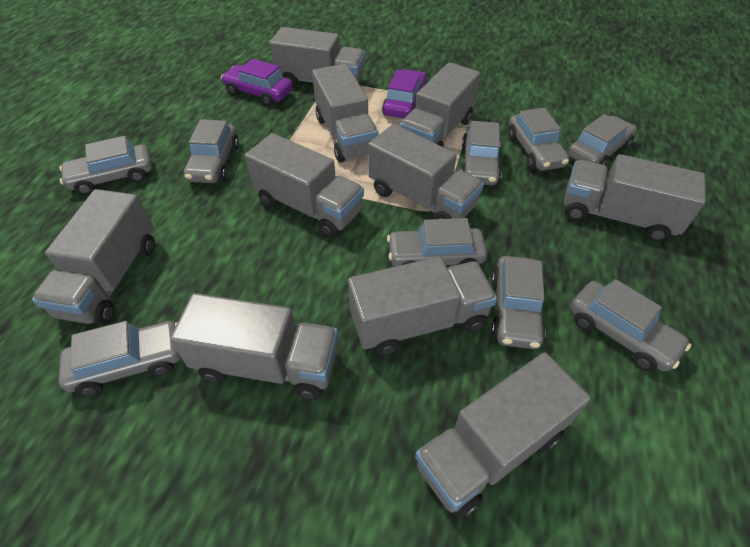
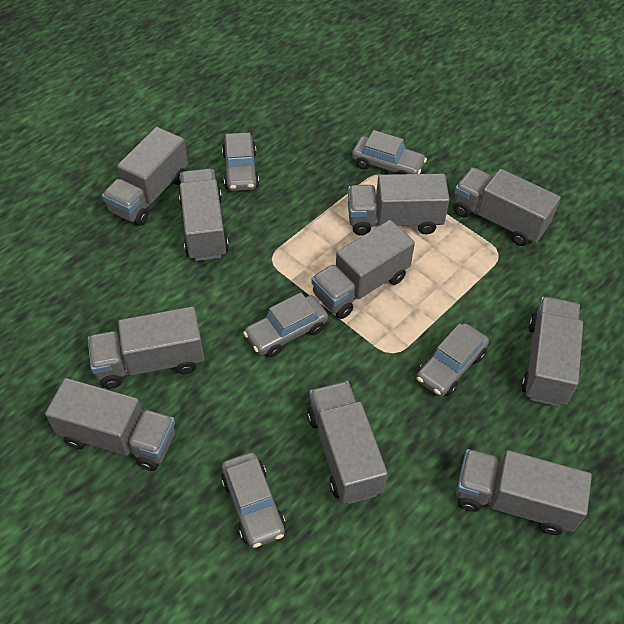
grey car: 9 -> 5
purple car: 2 -> 0

